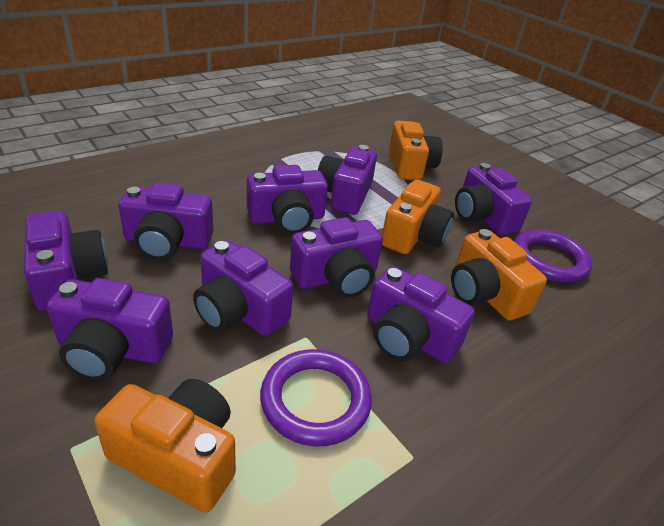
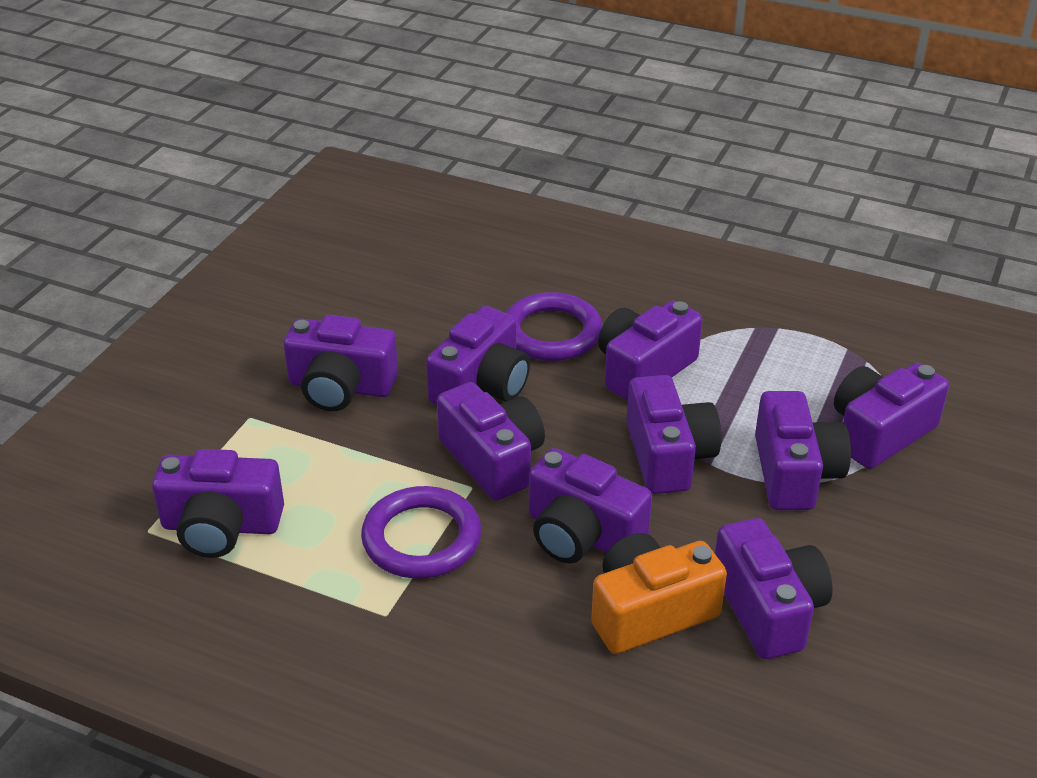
orange camera: 4 -> 1
purple camera: 9 -> 10

